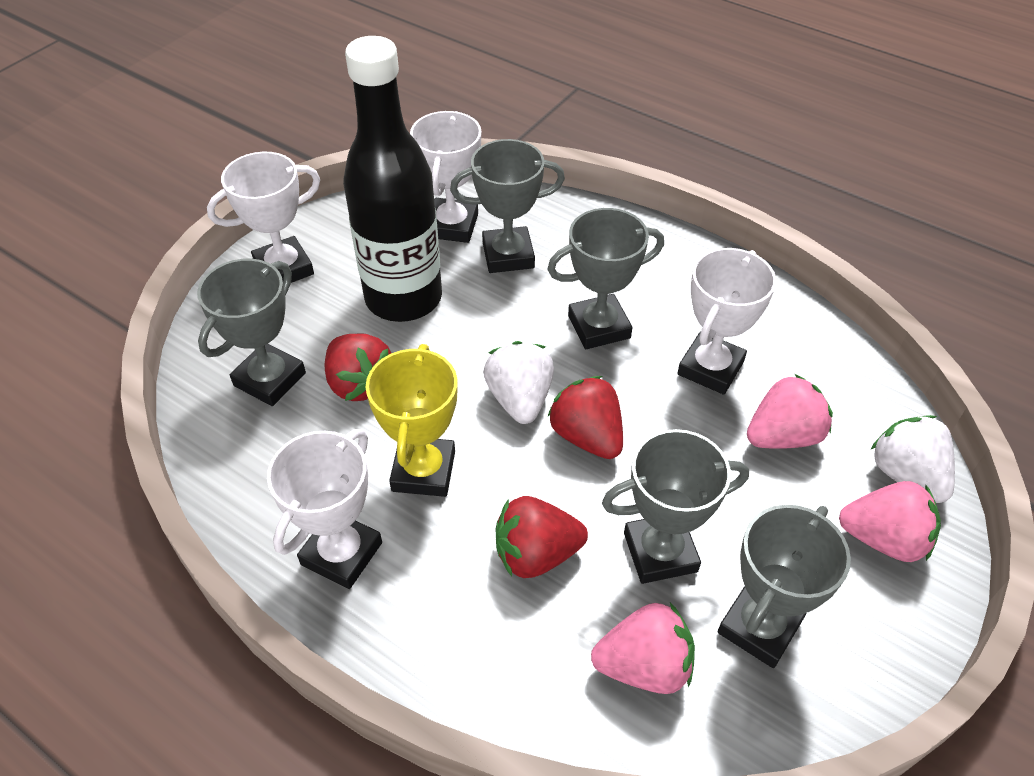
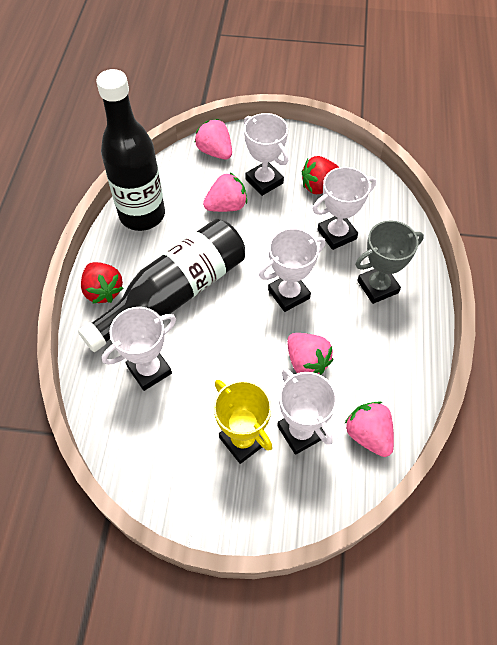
black bottle: 1 -> 2
grey trophy: 5 -> 1
pink strawberry: 3 -> 4
red strawberry: 3 -> 2
white strawberry: 2 -> 0
white trophy: 4 -> 5

